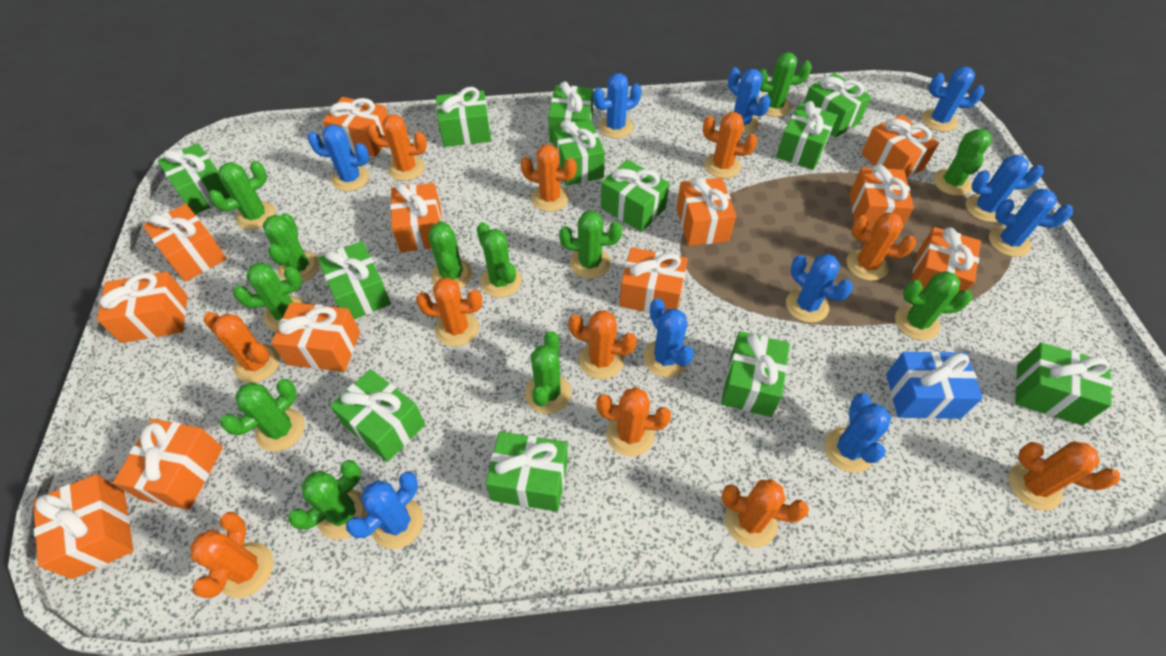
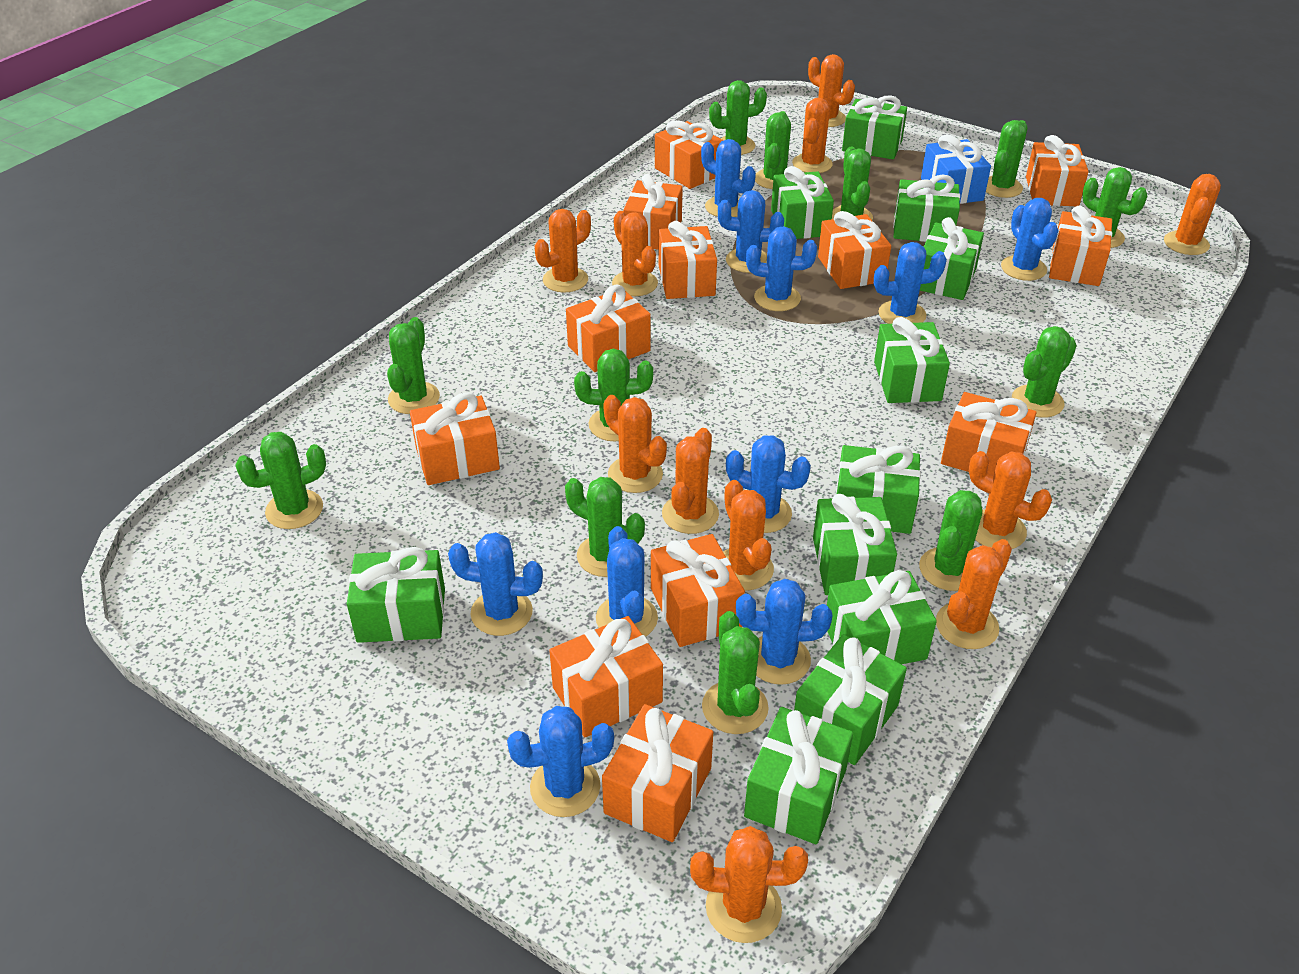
green gift: 12 -> 11

